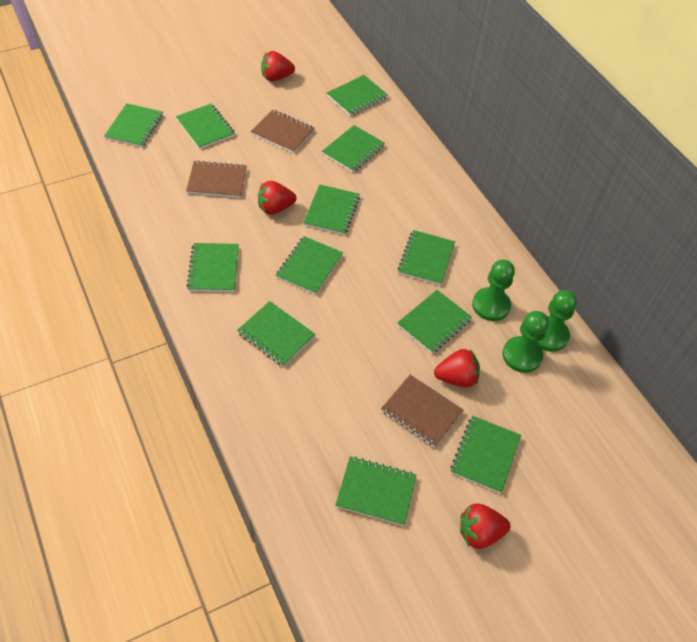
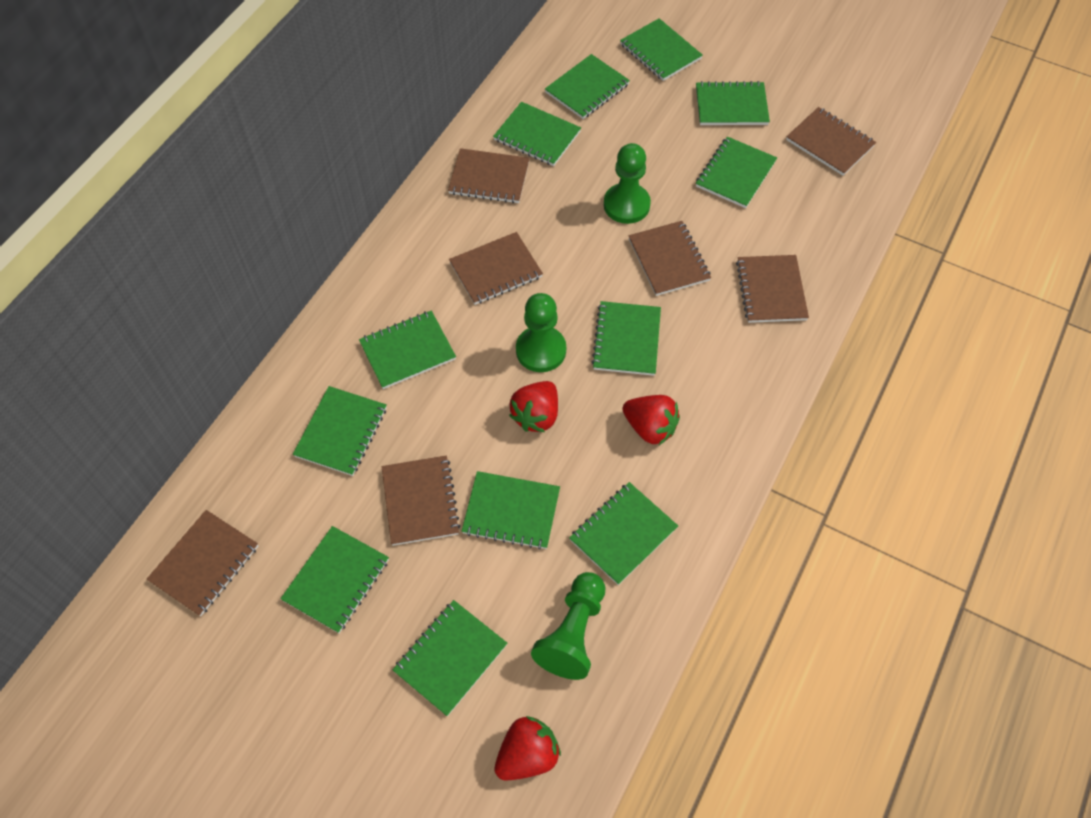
brown notebook: 3 -> 7
red strawberry: 4 -> 3

